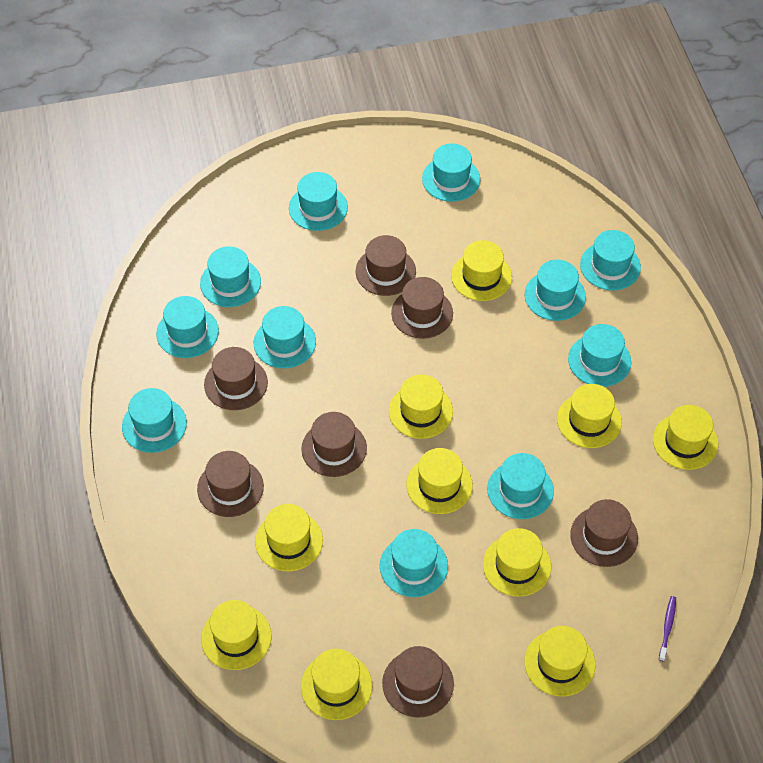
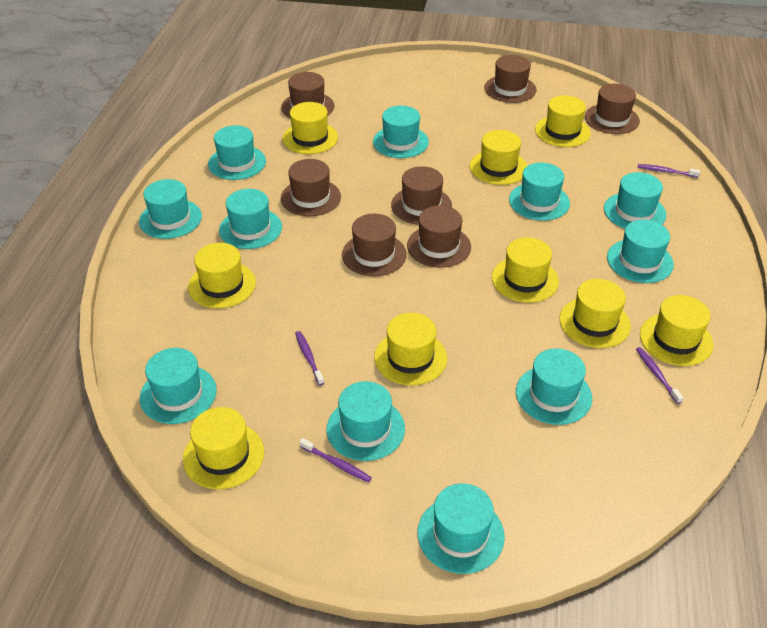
purple toothbrush: 1 -> 4
yellow hat: 10 -> 9

